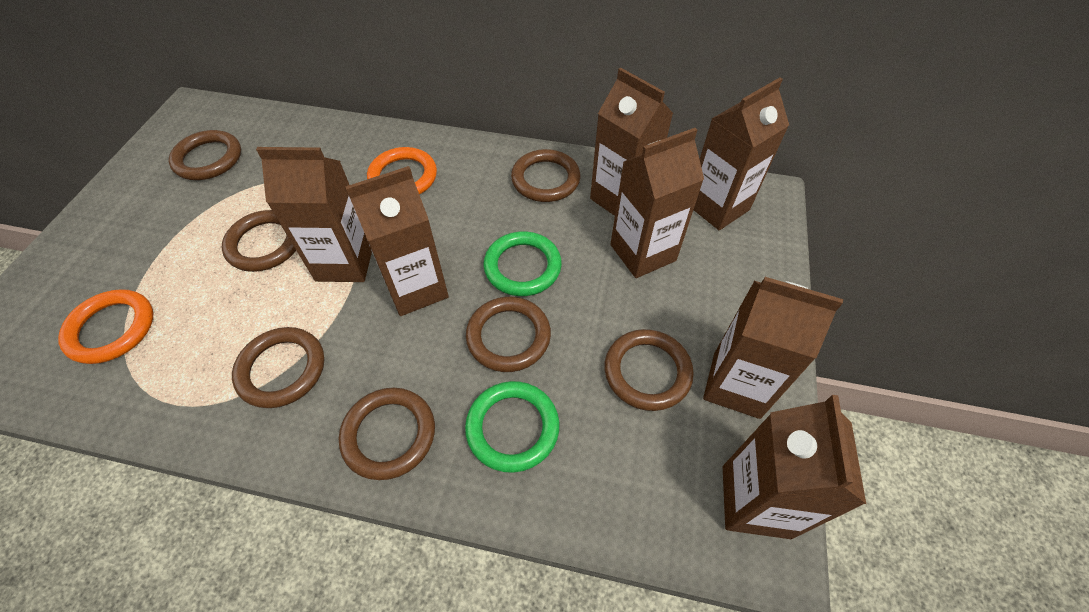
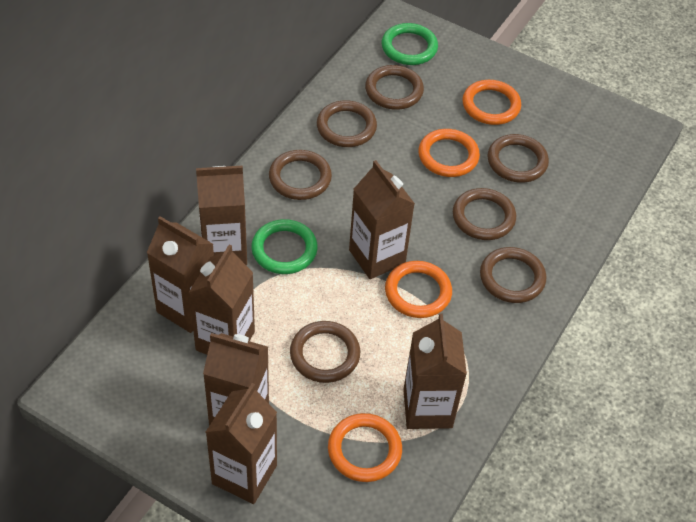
orange ring: 2 -> 4

